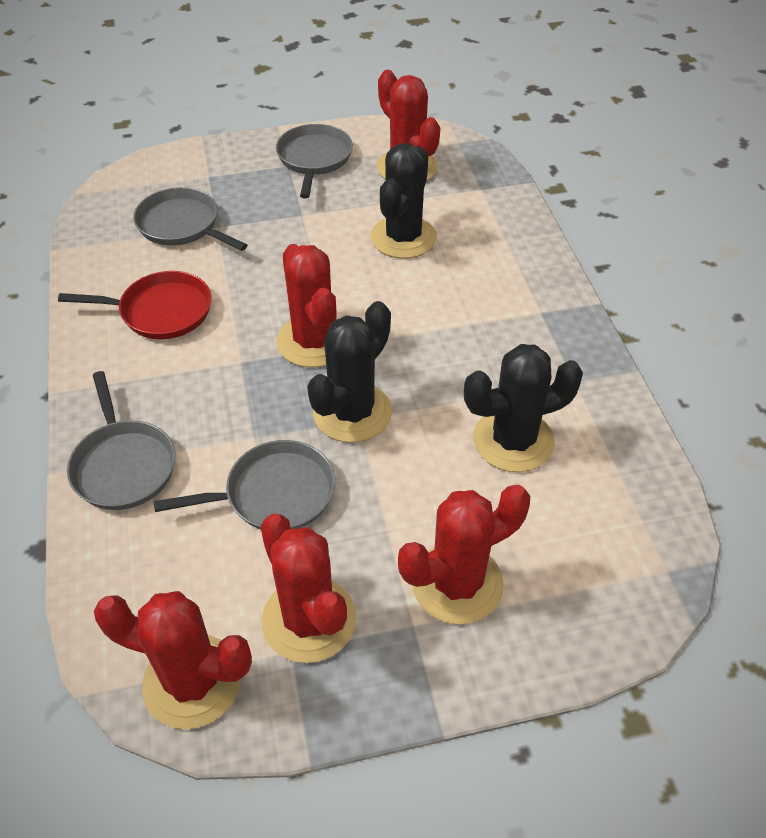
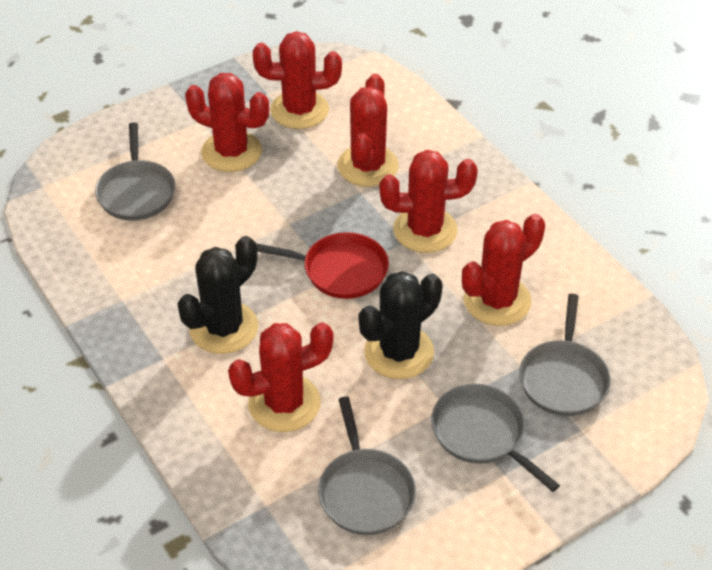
black cactus: 3 -> 2
red cactus: 5 -> 6

